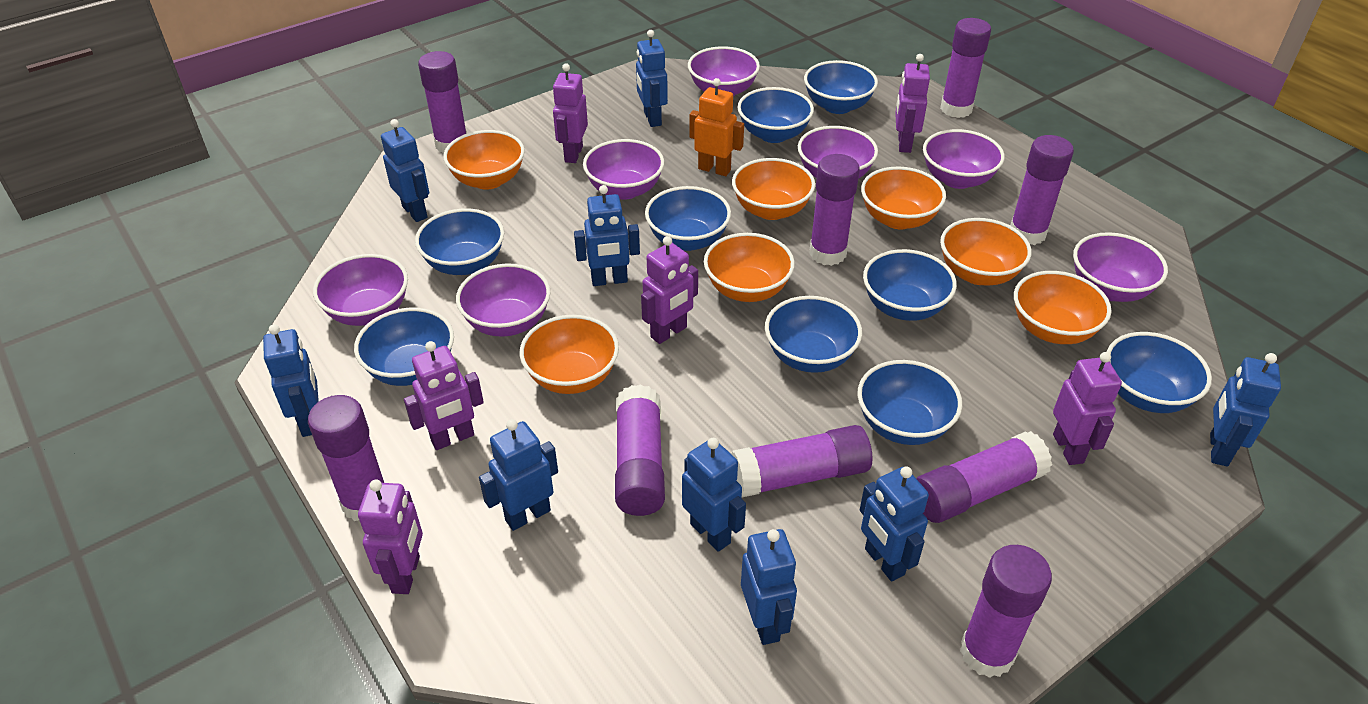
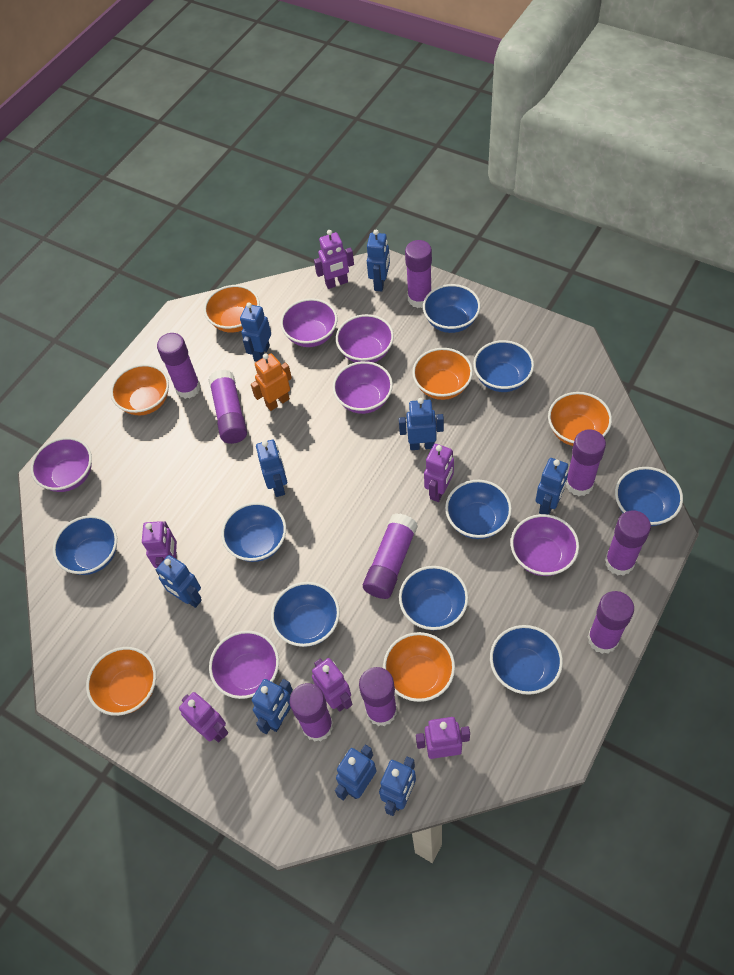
orange bowl: 7 -> 6
purple bowl: 7 -> 6

